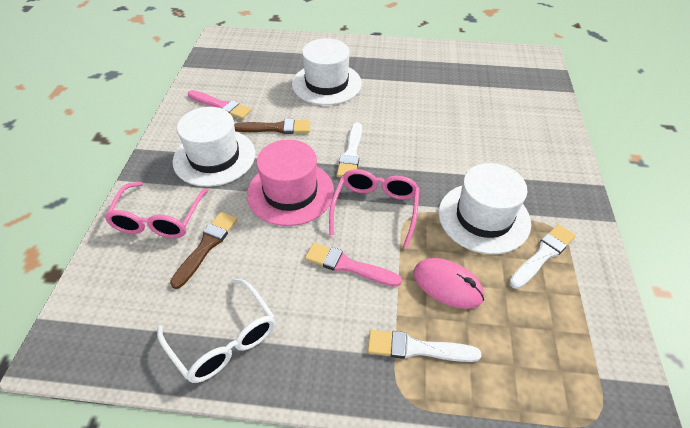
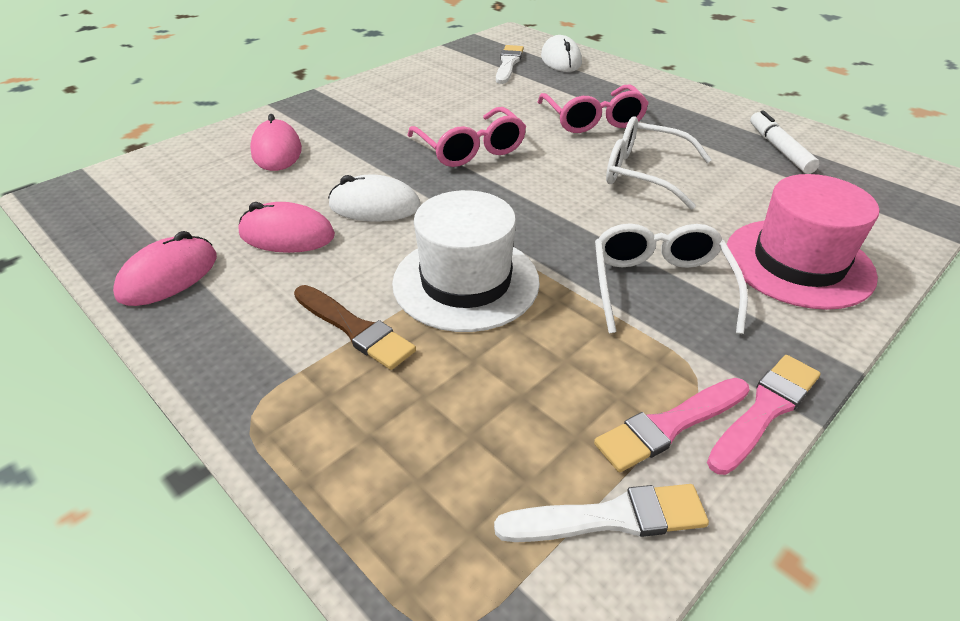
brown brush: 2 -> 1
pink mouse: 1 -> 3
white brush: 3 -> 2
white glasses: 1 -> 2
white hat: 3 -> 1
white marker: 0 -> 1
white mouse: 0 -> 2

